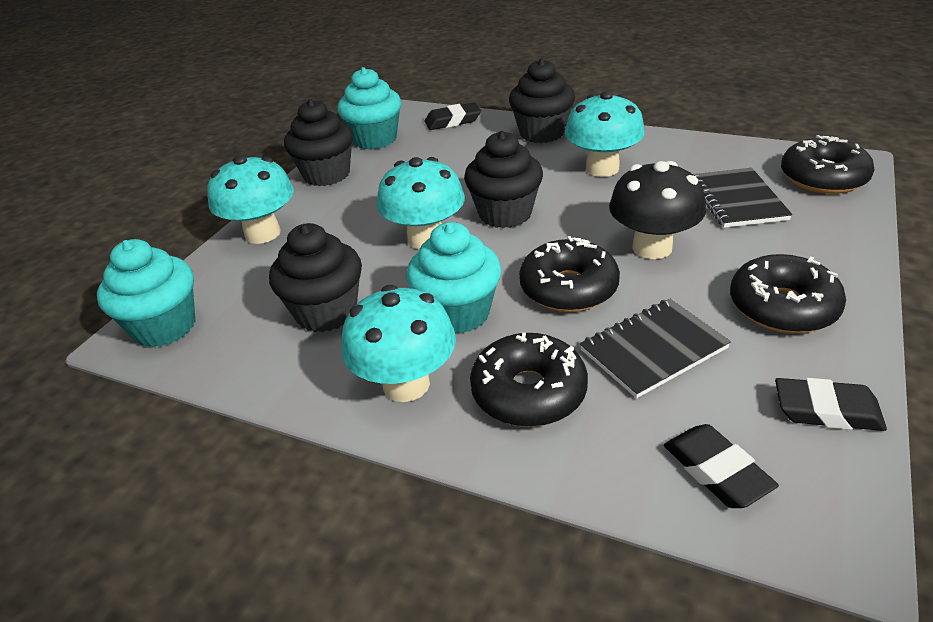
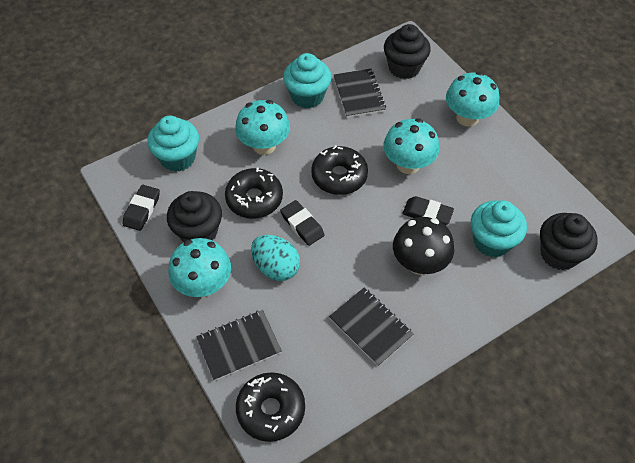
black cupcake: 4 -> 3
black donut: 4 -> 3
black notebook: 2 -> 3
turquoise egg: 0 -> 1

